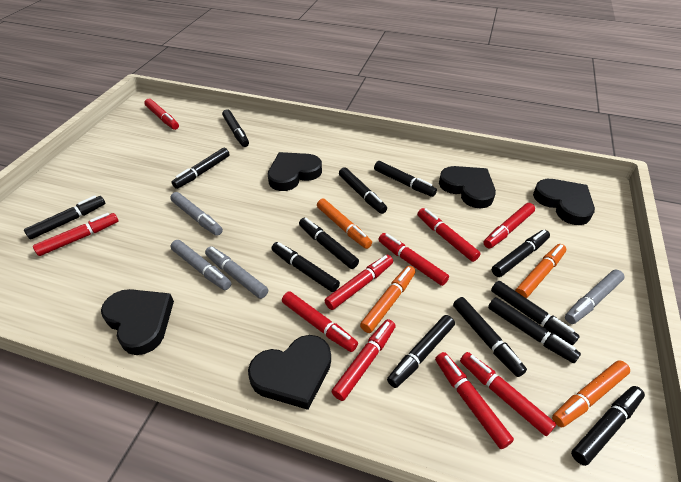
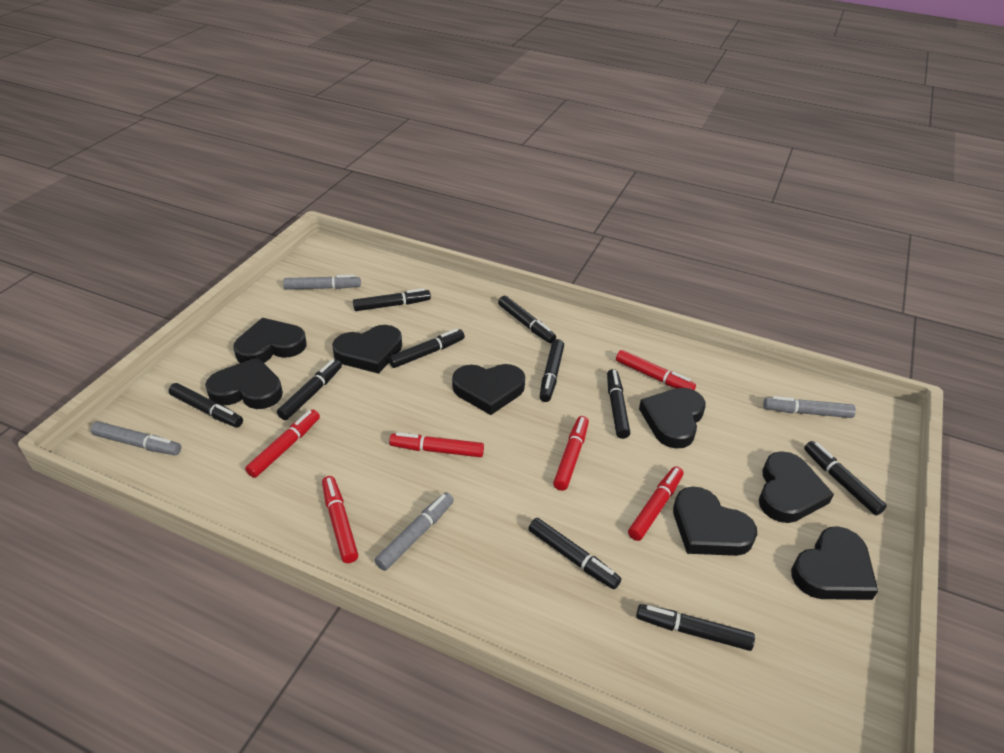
black heart: 5 -> 8
black marker: 13 -> 10
orange marker: 4 -> 0
red marker: 10 -> 6

